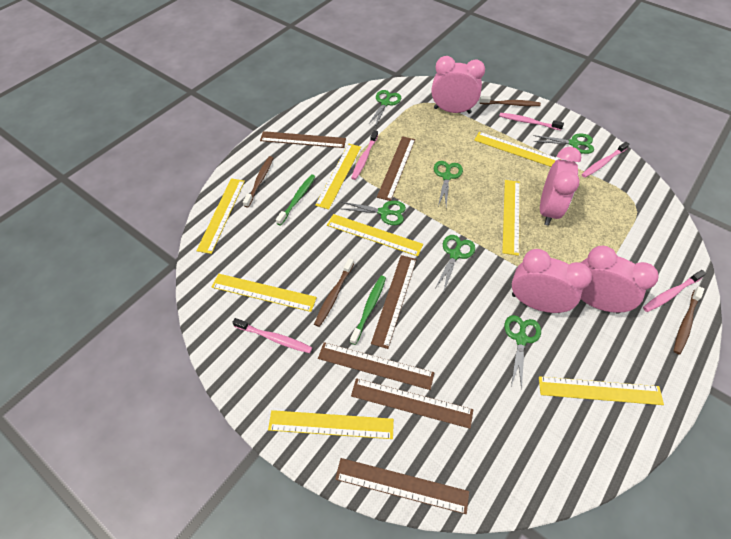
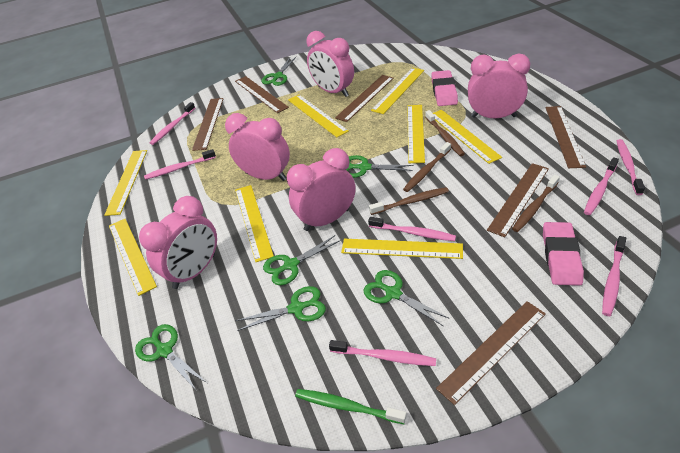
green toothbrush: 2 -> 1
pink clock: 4 -> 5
pink eraser: 0 -> 2
pink toothbrush: 5 -> 7

